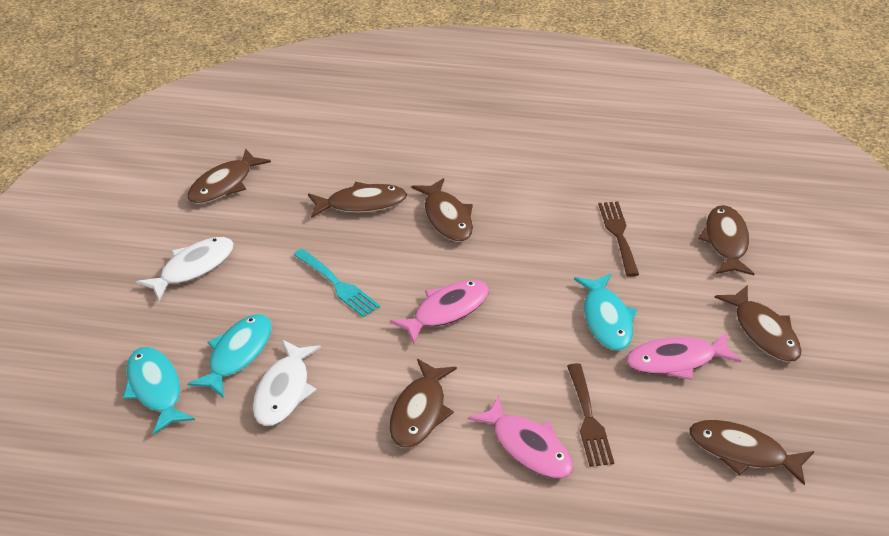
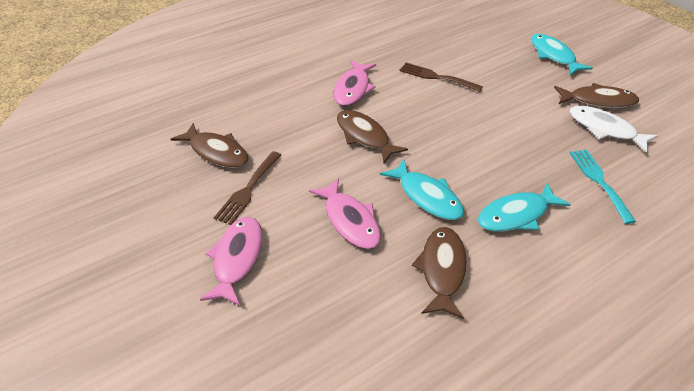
brown fish: 7 -> 4
white fish: 2 -> 1

